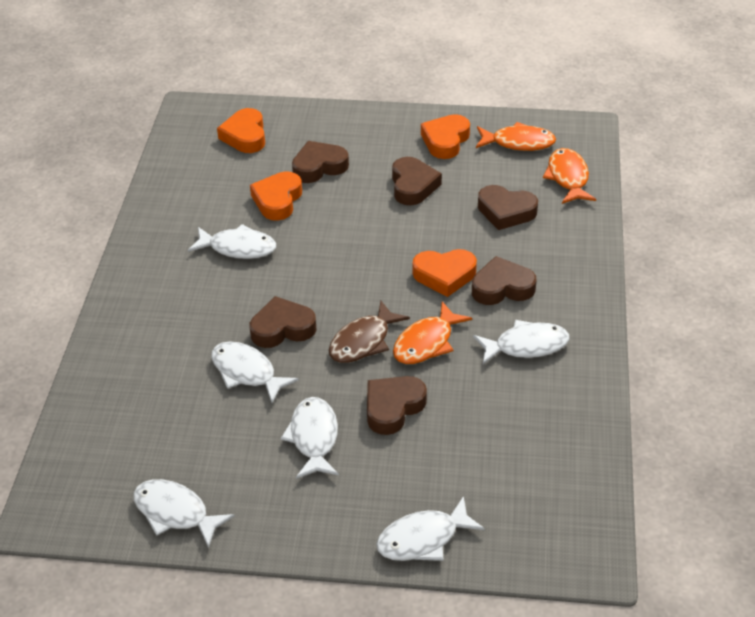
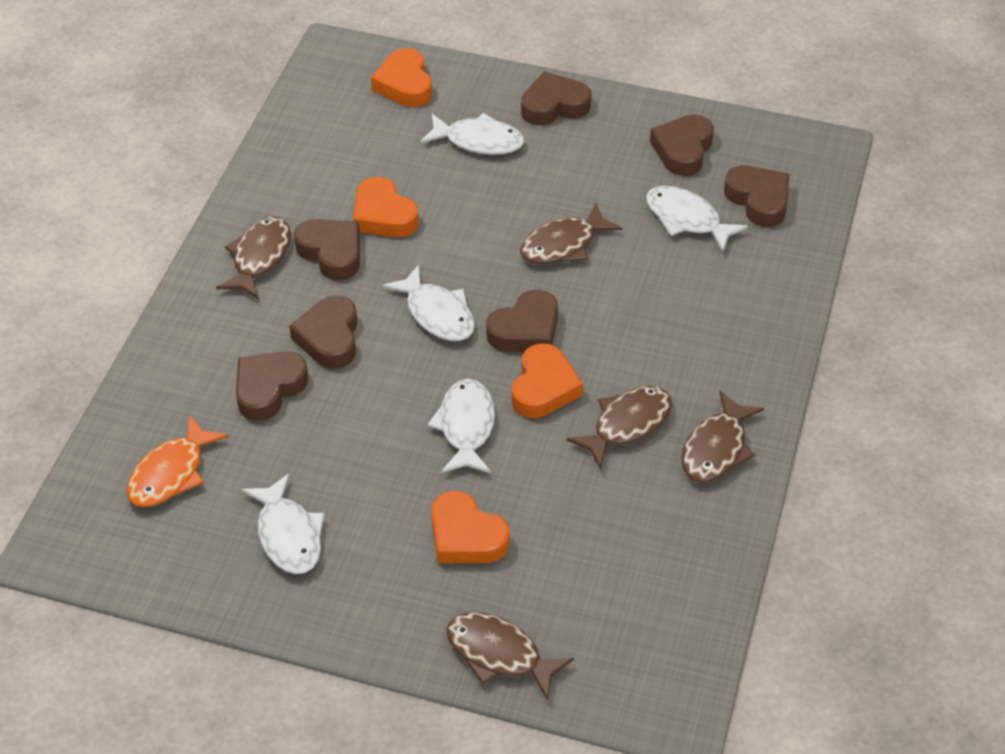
brown fish: 1 -> 5
brown heart: 6 -> 7
orange fish: 3 -> 1
white fish: 6 -> 5

